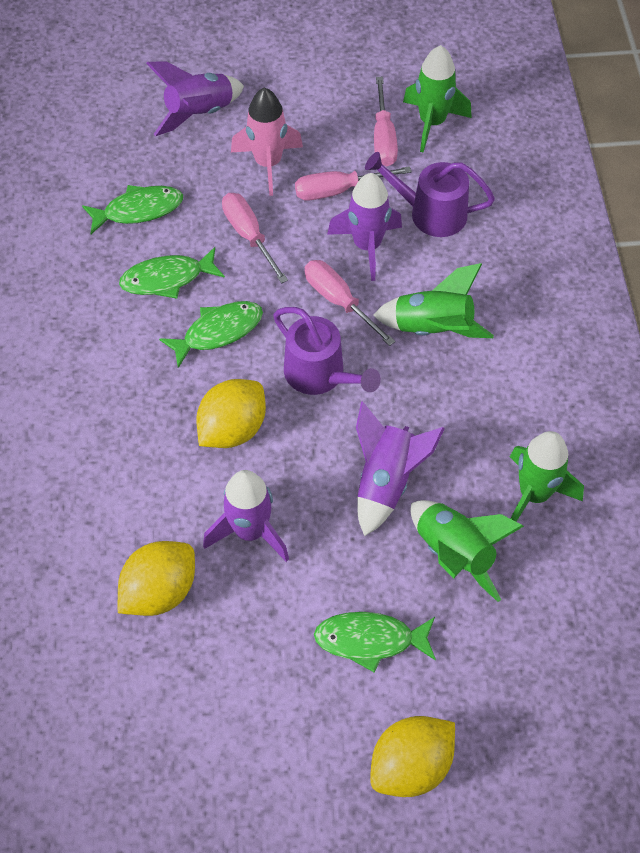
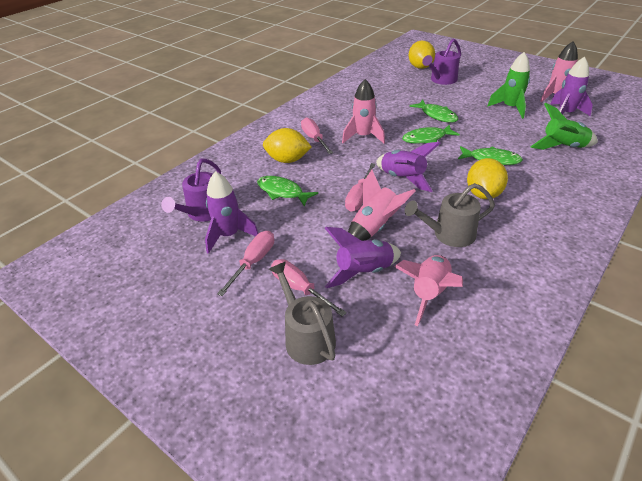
green rocket: 4 -> 2
grey watering can: 0 -> 2
pink rocket: 1 -> 4

